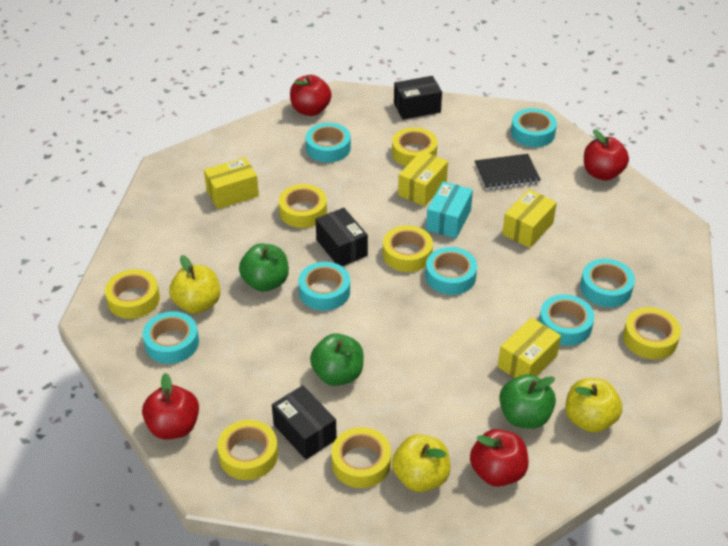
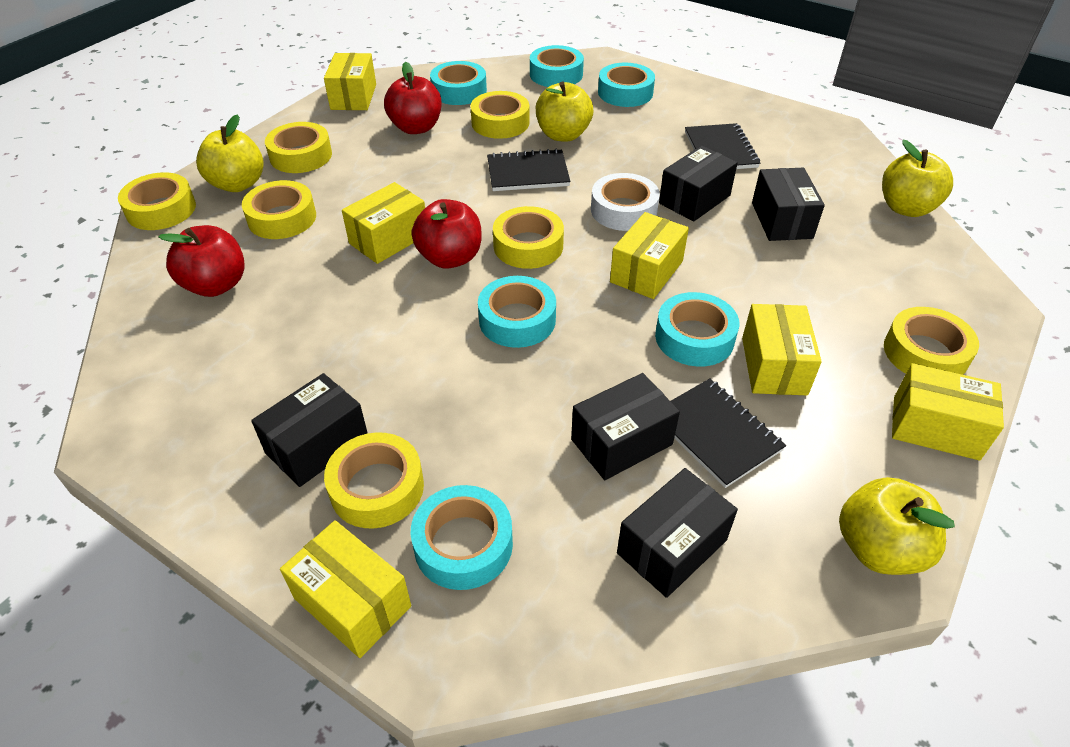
black box: 3 -> 5
black notebook: 1 -> 3
green apple: 3 -> 0
red apple: 4 -> 3
turquoise box: 1 -> 0
turquoise tape: 7 -> 6
white tape: 0 -> 1
yellow apple: 3 -> 4
yellow box: 4 -> 6

